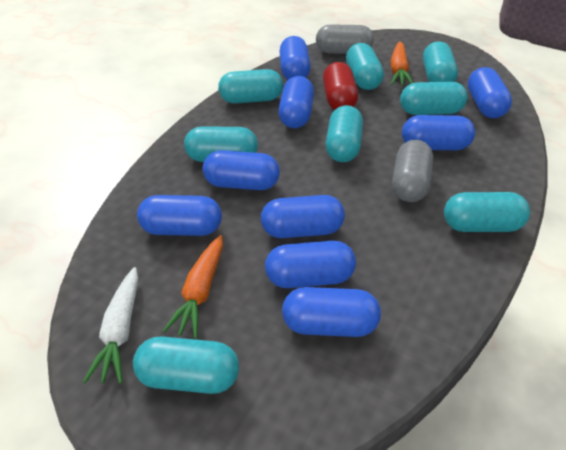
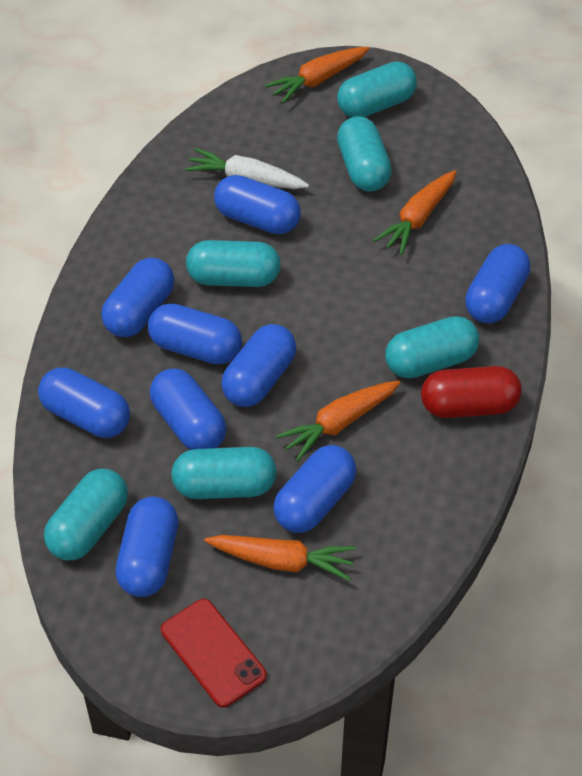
grey capsule: 2 -> 0
orange carrot: 2 -> 4
red phone: 0 -> 1
turquoise capsule: 8 -> 6

